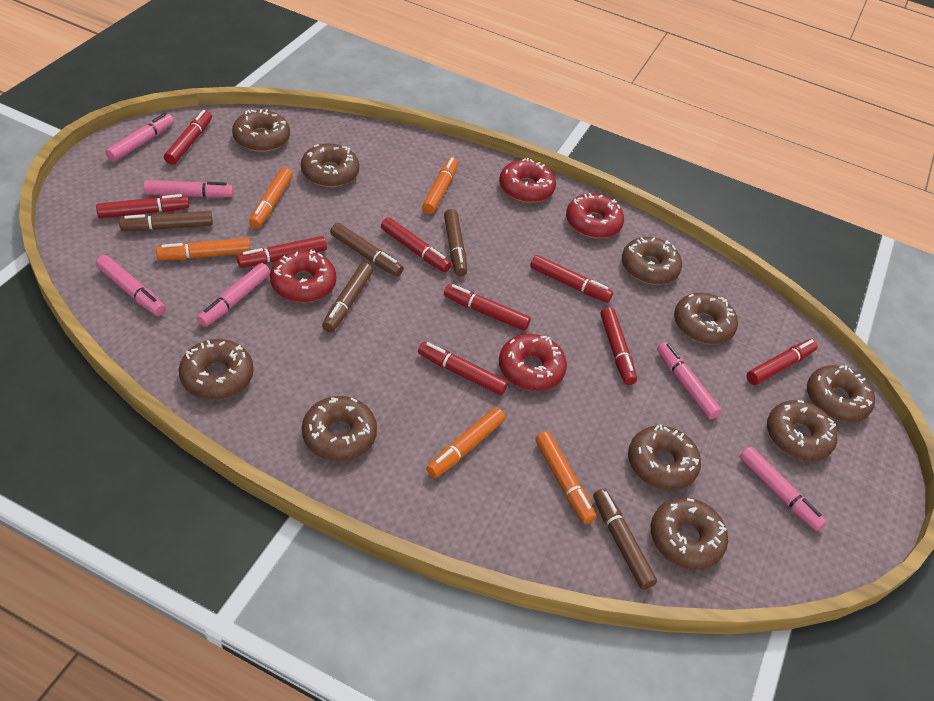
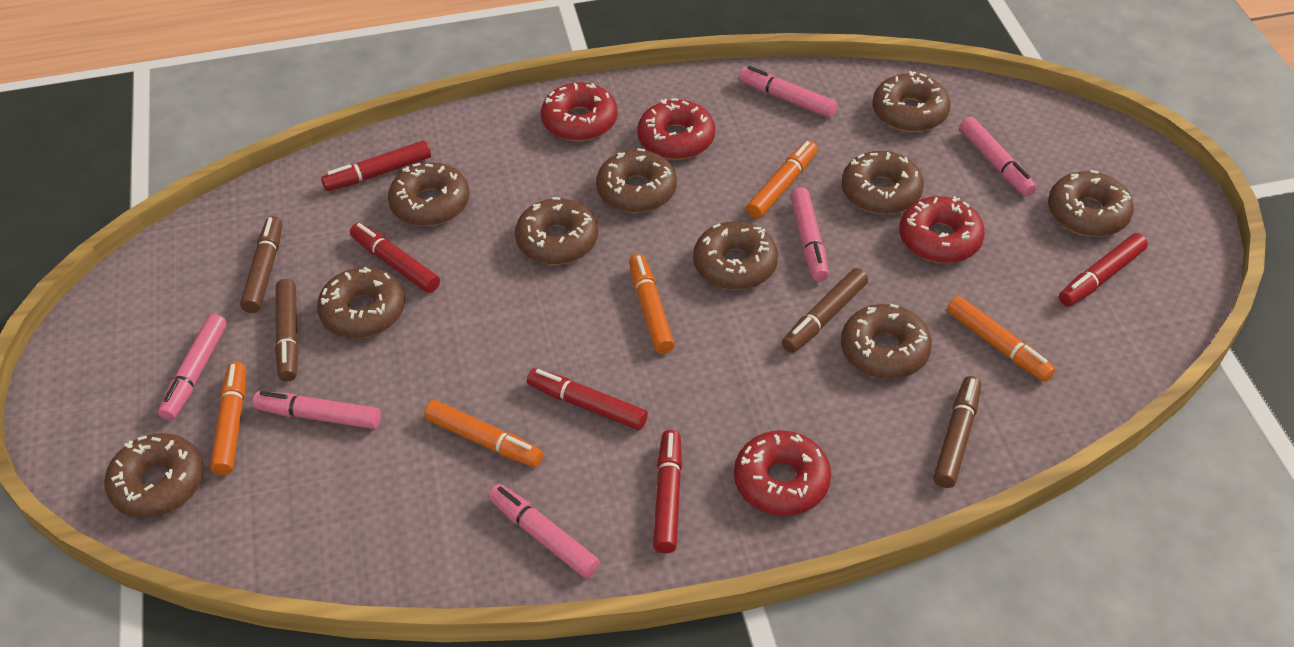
brown marker: 5 -> 4
red marker: 9 -> 5

